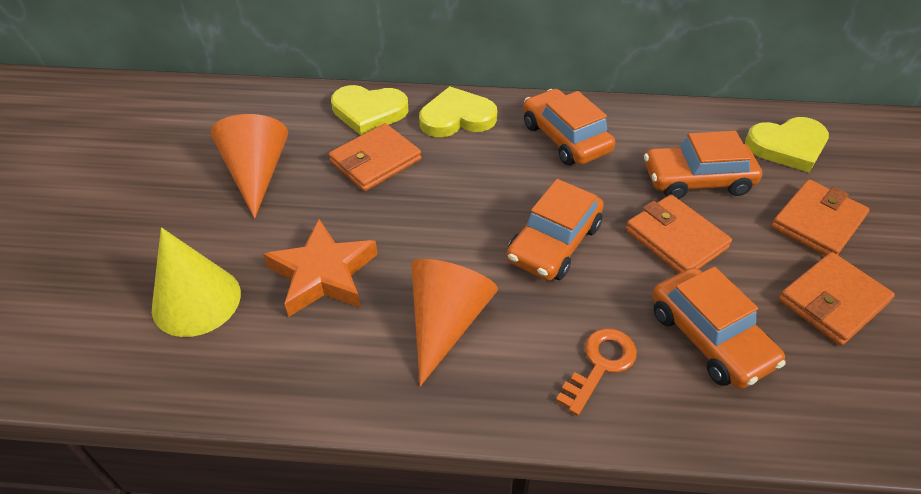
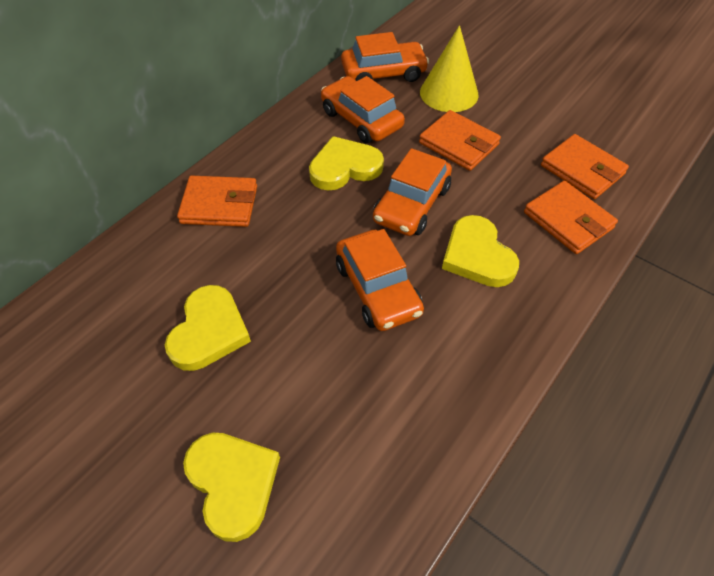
orange cone: 2 -> 0
orange key: 1 -> 0
orange star: 1 -> 0
yellow heart: 3 -> 4

